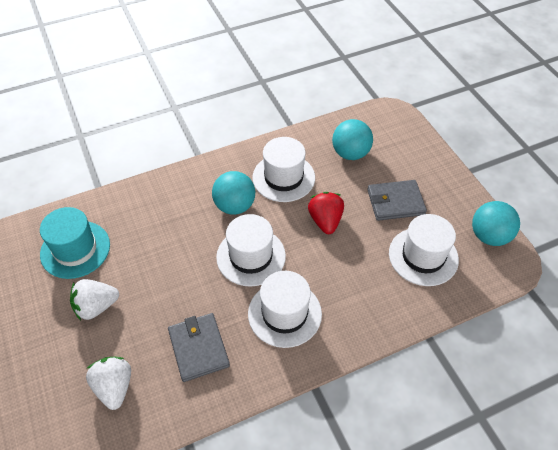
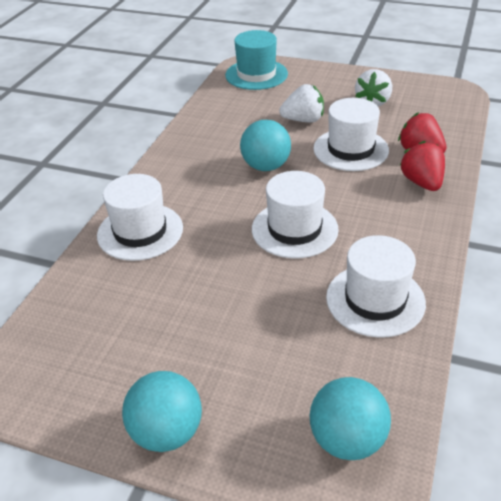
grey wallet: 2 -> 0
red strawberry: 1 -> 2

